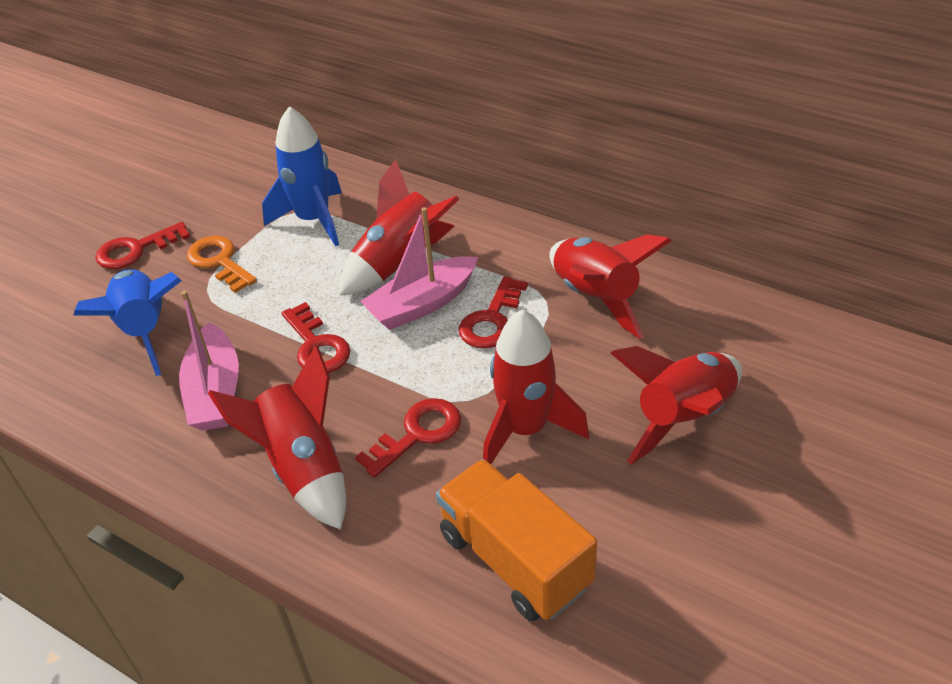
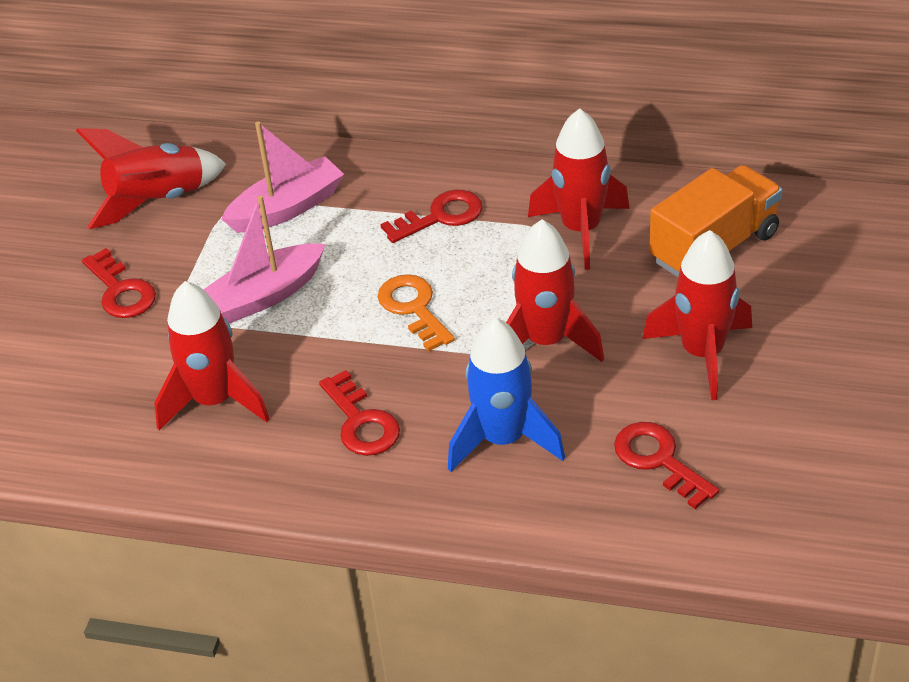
blue rocket: 2 -> 1

